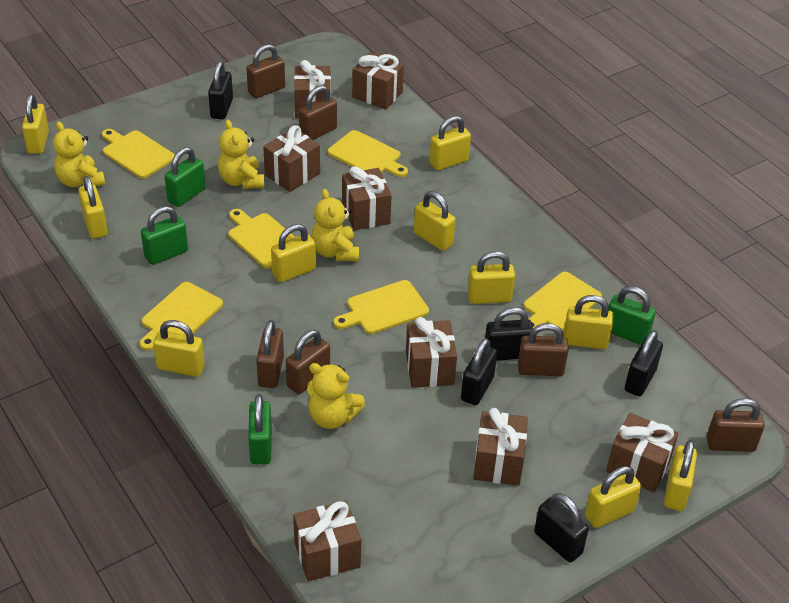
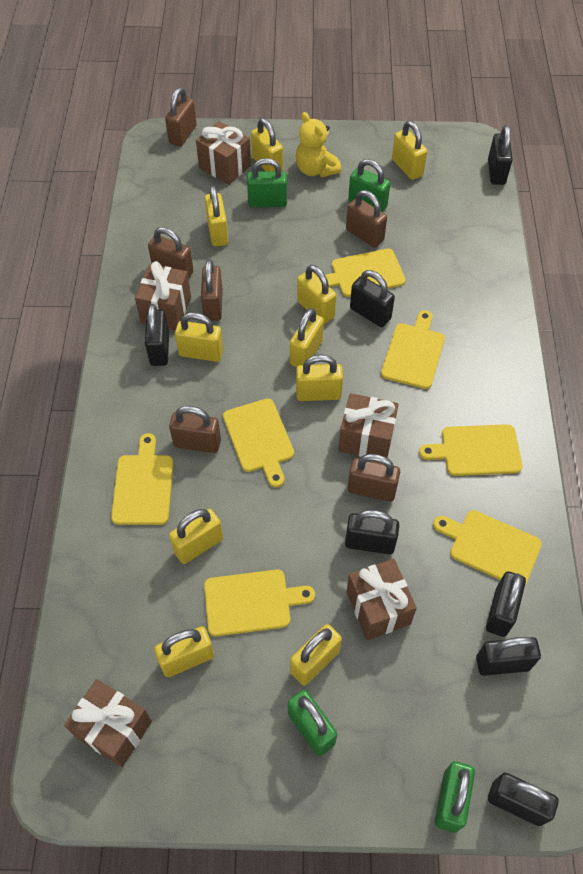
black padlock: 5 -> 7
brown gift: 8 -> 5
yellow cutting board: 6 -> 7
yellow teddy bear: 4 -> 1

